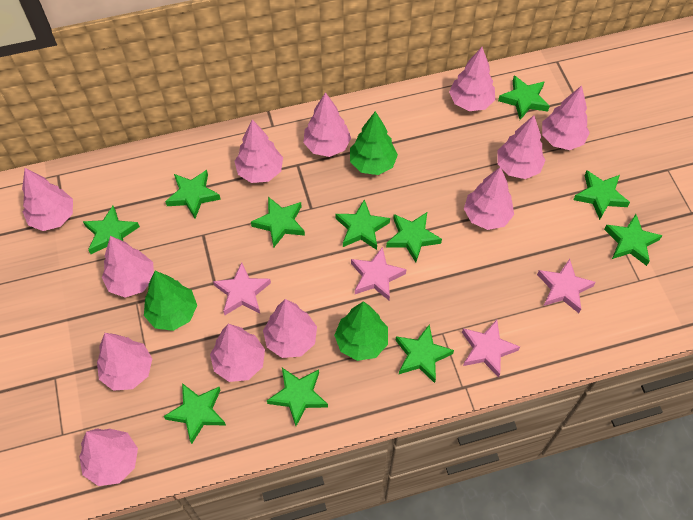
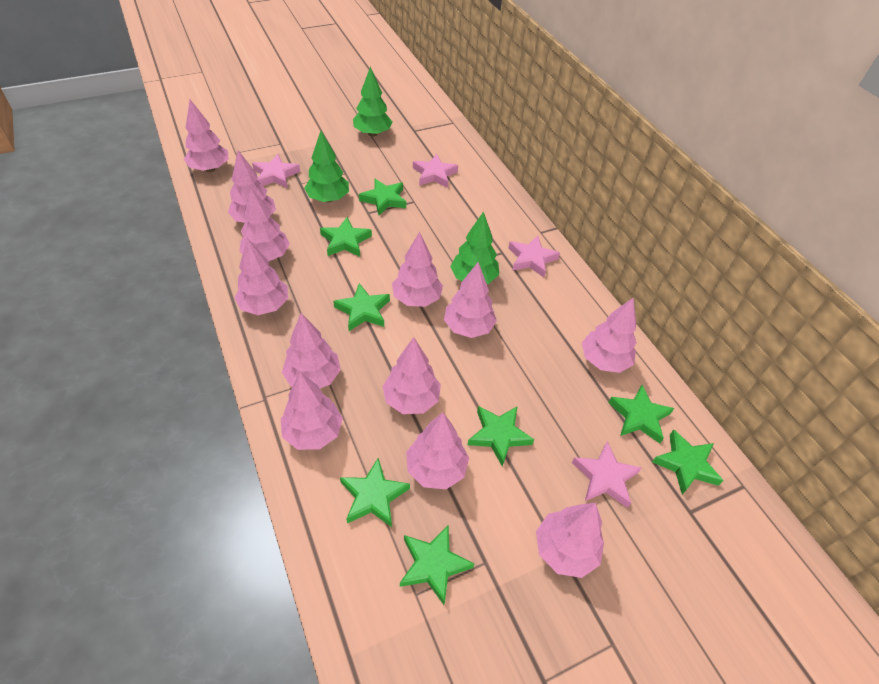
green star: 11 -> 8

